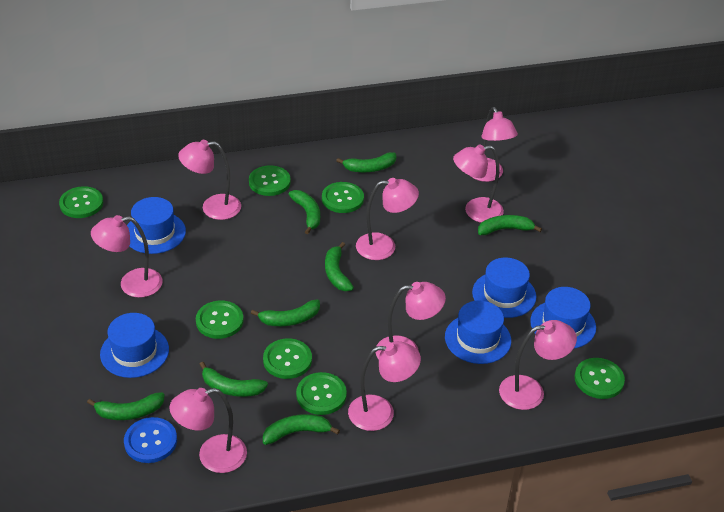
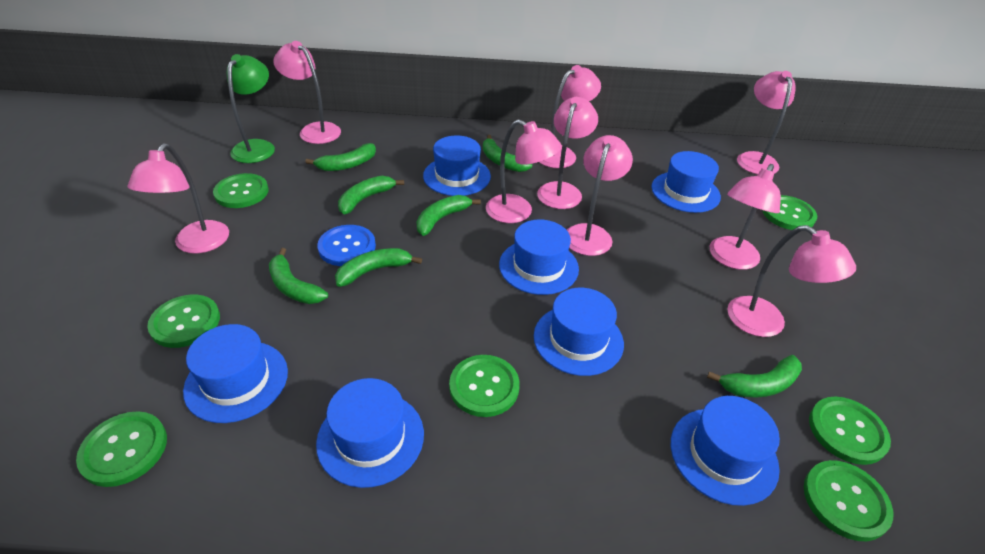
blue hat: 5 -> 7
green banana: 8 -> 7
green lamp: 0 -> 1

